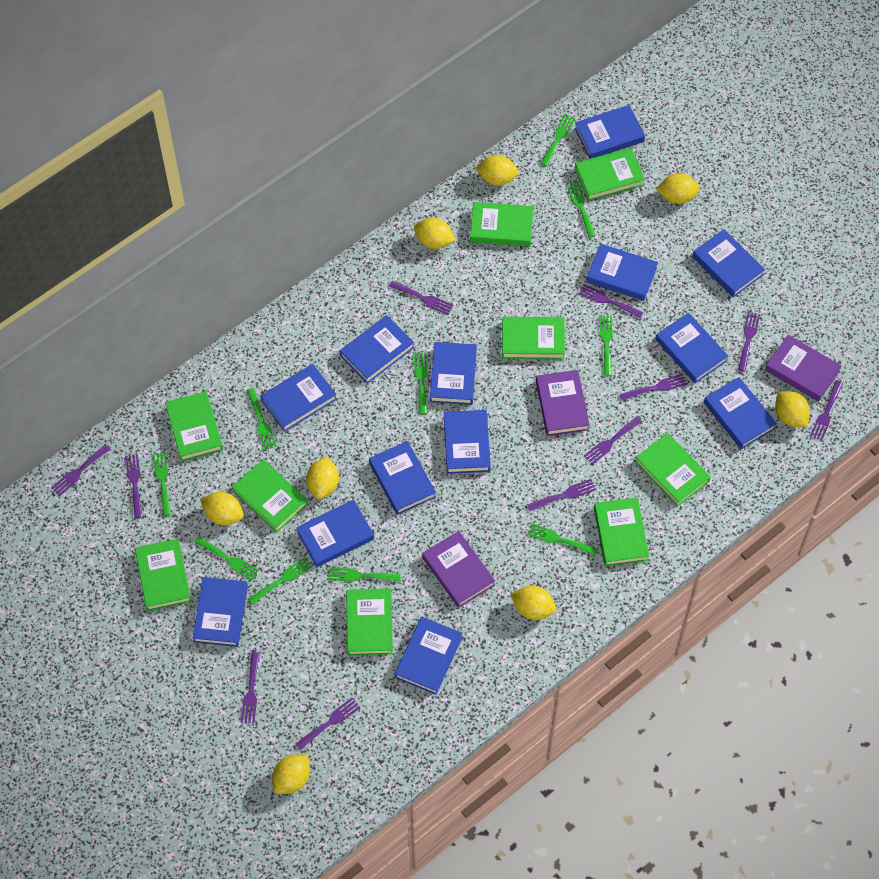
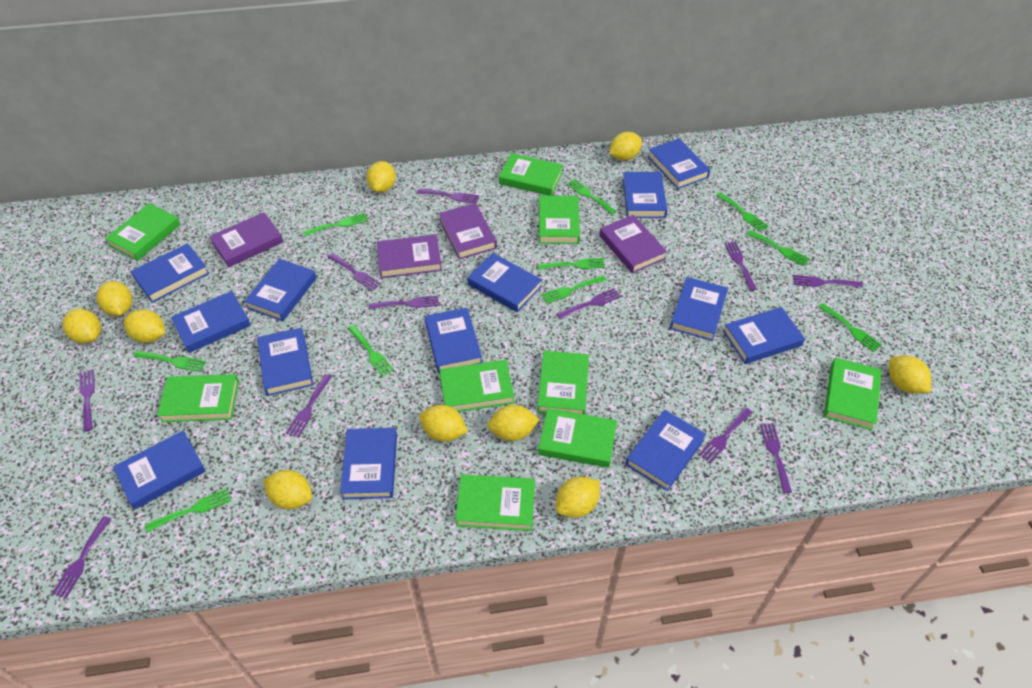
purple book: 3 -> 4
yellow lemon: 8 -> 10

